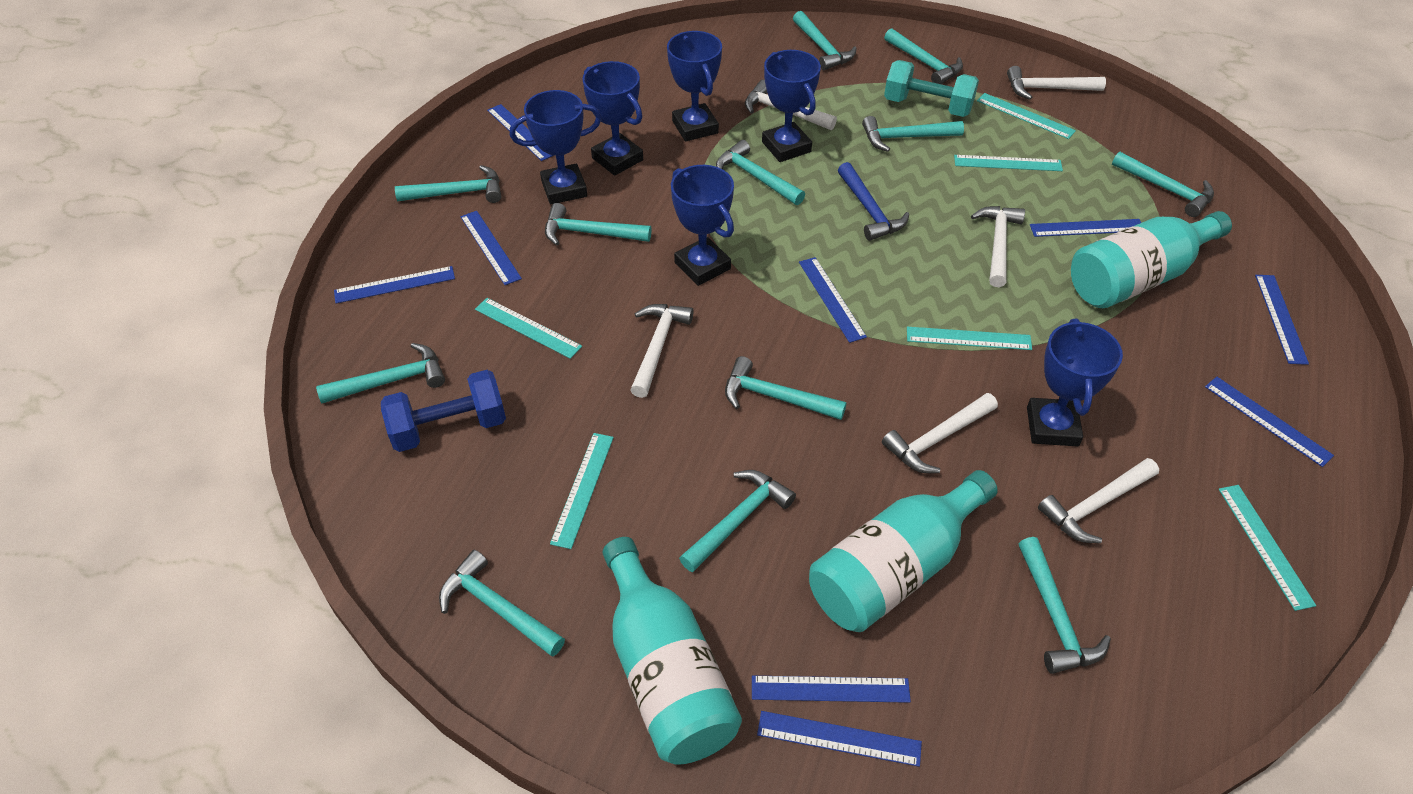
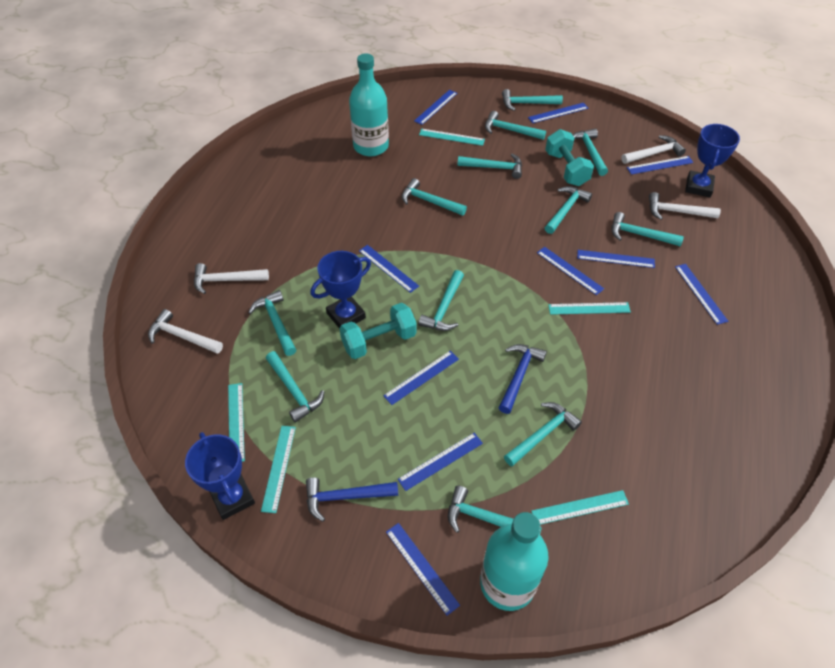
blue dumbbell: 1 -> 0
blue hammer: 1 -> 2
blue ruler: 9 -> 10
blue trophy: 6 -> 3
turquoise bottle: 3 -> 2
turquoise dumbbell: 1 -> 2
turquoise ruler: 6 -> 5
white hammer: 6 -> 4

